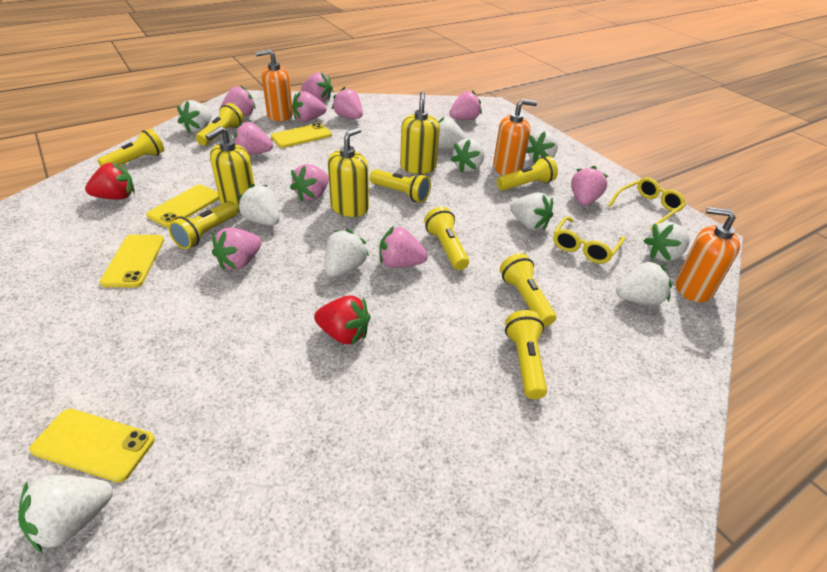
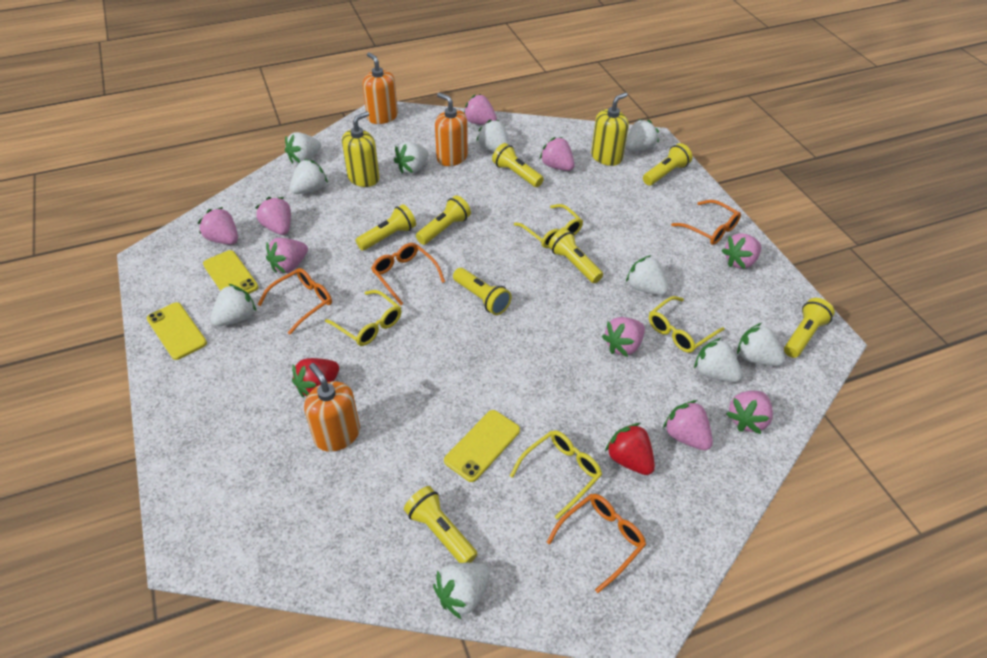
orange glasses: 0 -> 4
pink strawberry: 10 -> 9
yellow glasses: 2 -> 4
yellow phone: 4 -> 3
yellow soap dispenser: 3 -> 2

